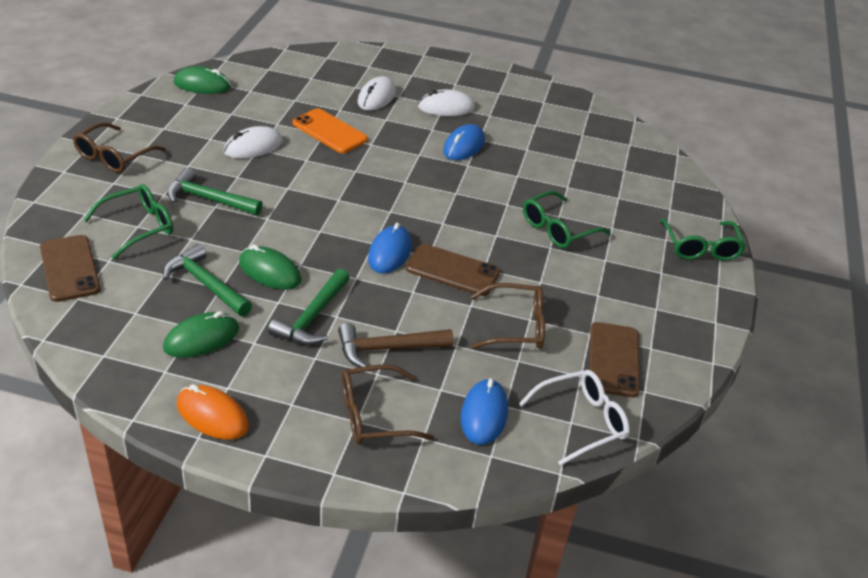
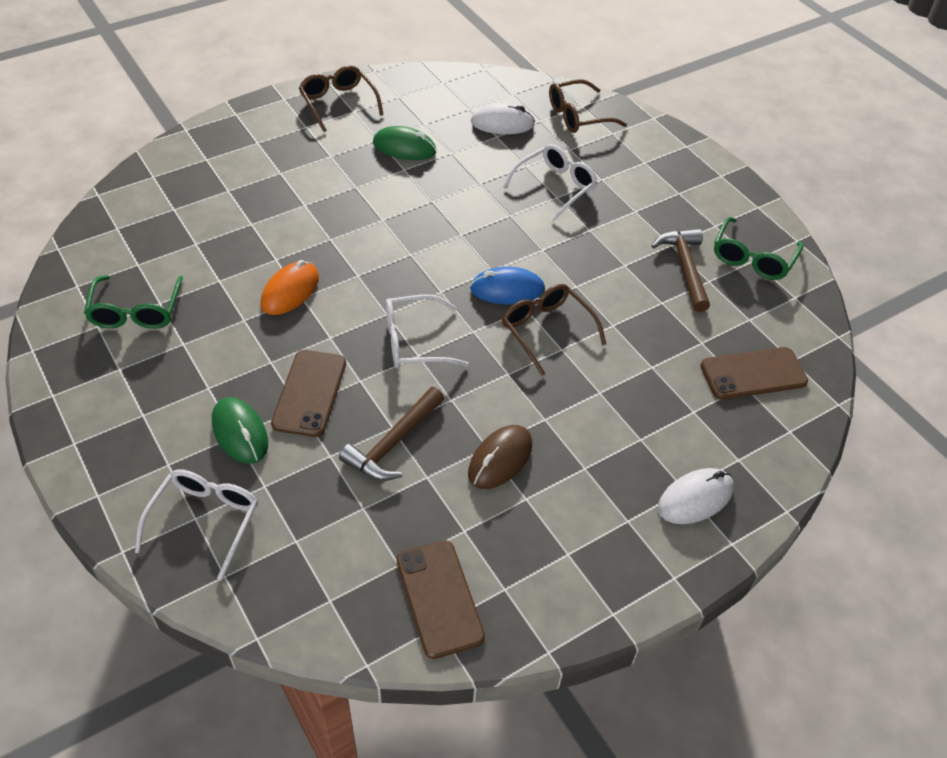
blue mouse: 3 -> 1
brown hammer: 1 -> 2
brown mouse: 0 -> 1
green glasses: 3 -> 2
green hammer: 3 -> 0
green mouse: 3 -> 2
orange phone: 1 -> 0
white glasses: 1 -> 3
white mouse: 3 -> 2

